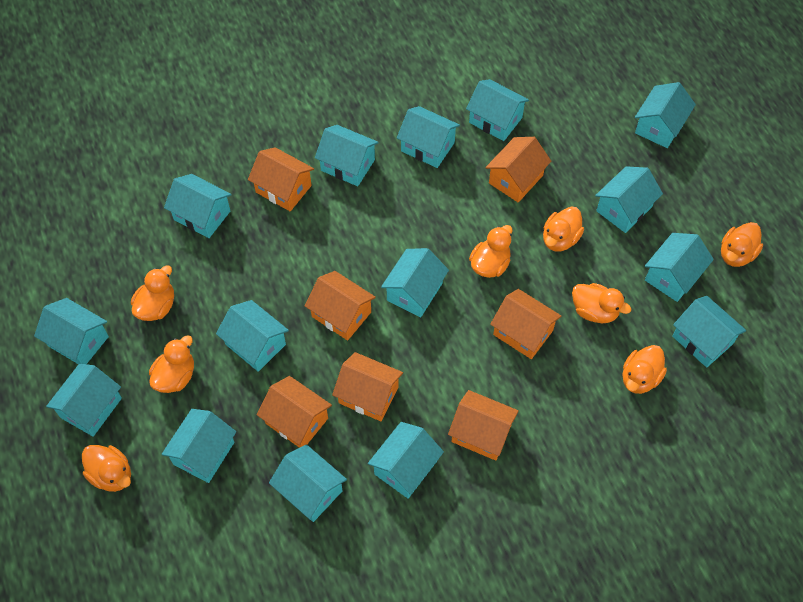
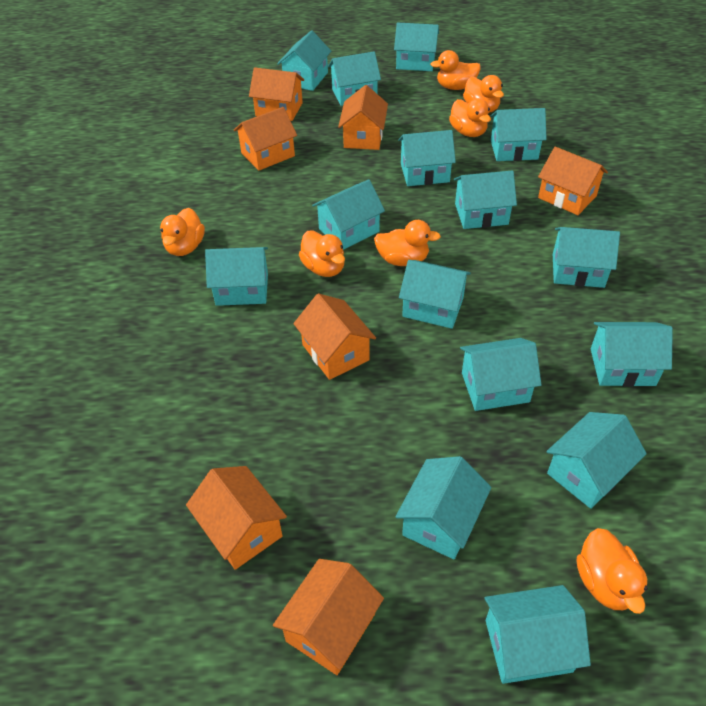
orange duck: 8 -> 7

